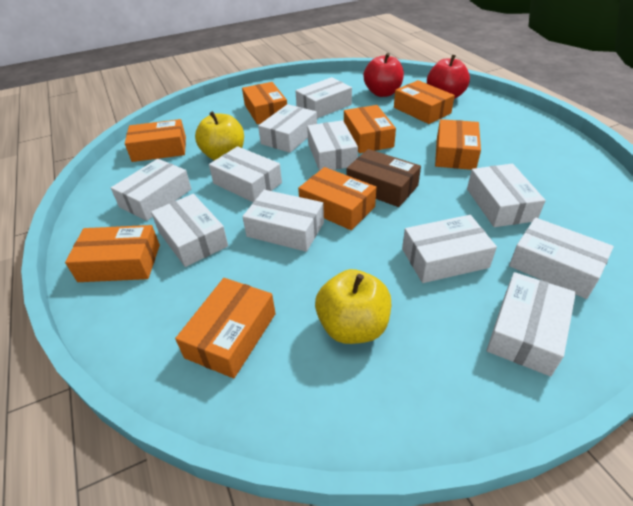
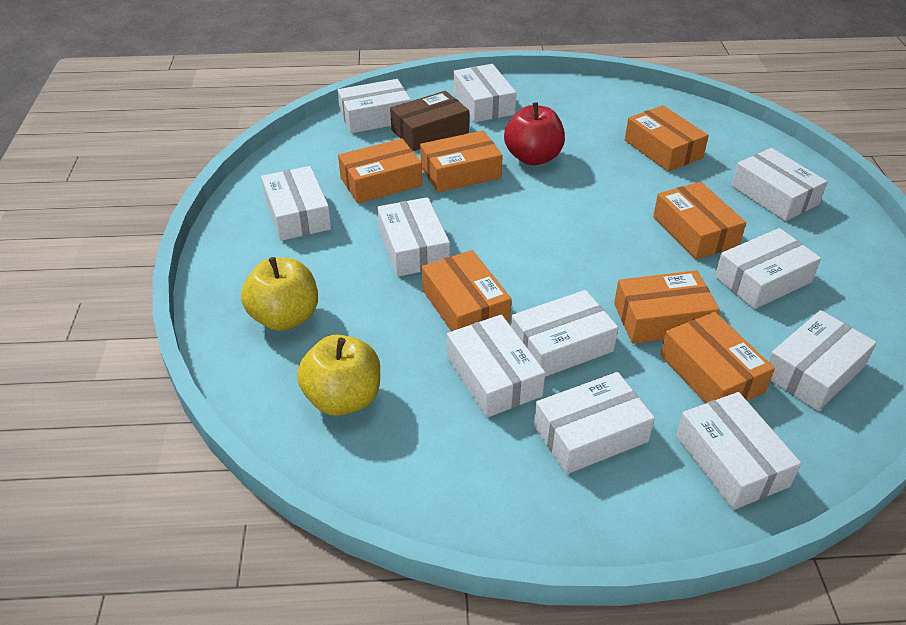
orange box: 8 -> 7
red apple: 2 -> 1

